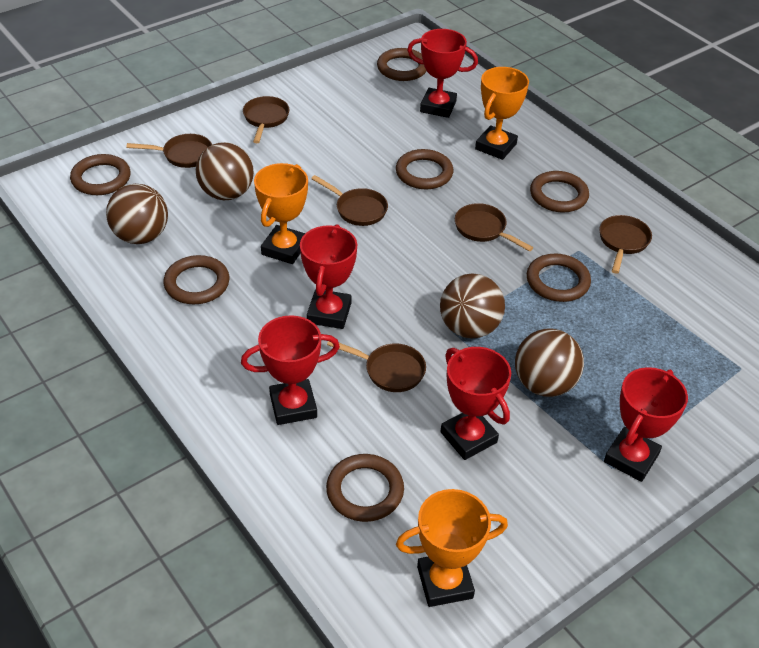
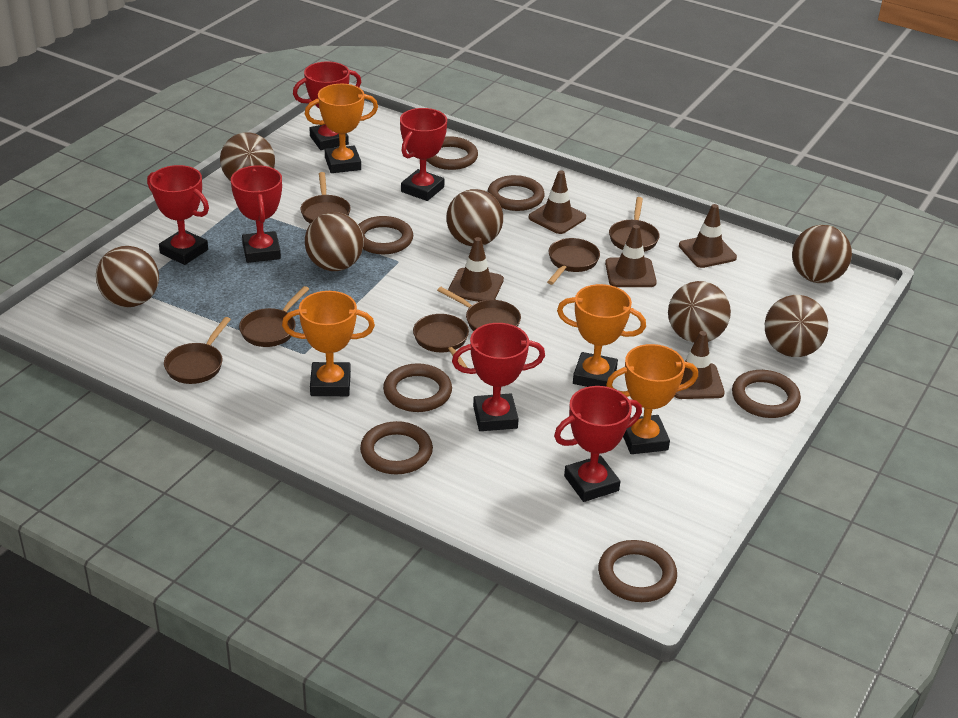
brown ball: 4 -> 7
brown pan: 6 -> 7
brown traffic cone: 0 -> 5
orange trophy: 3 -> 4
red trophy: 5 -> 6

